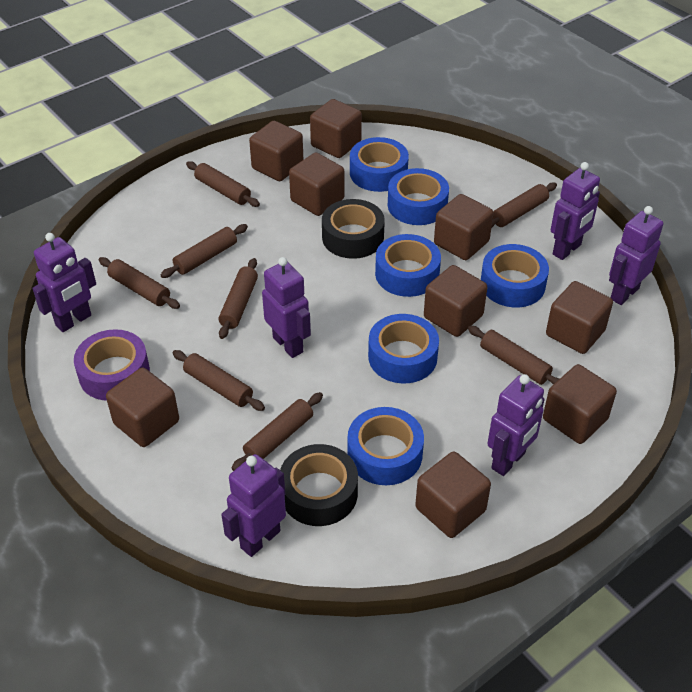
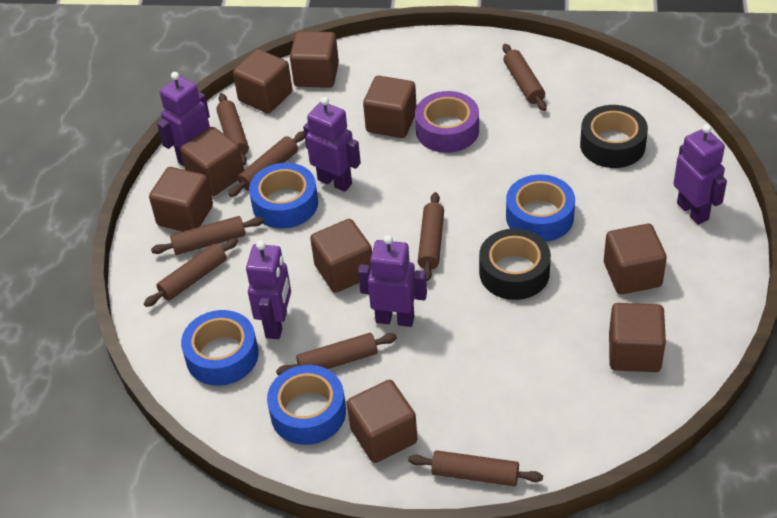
blue tape: 6 -> 4
purple robot: 6 -> 5

